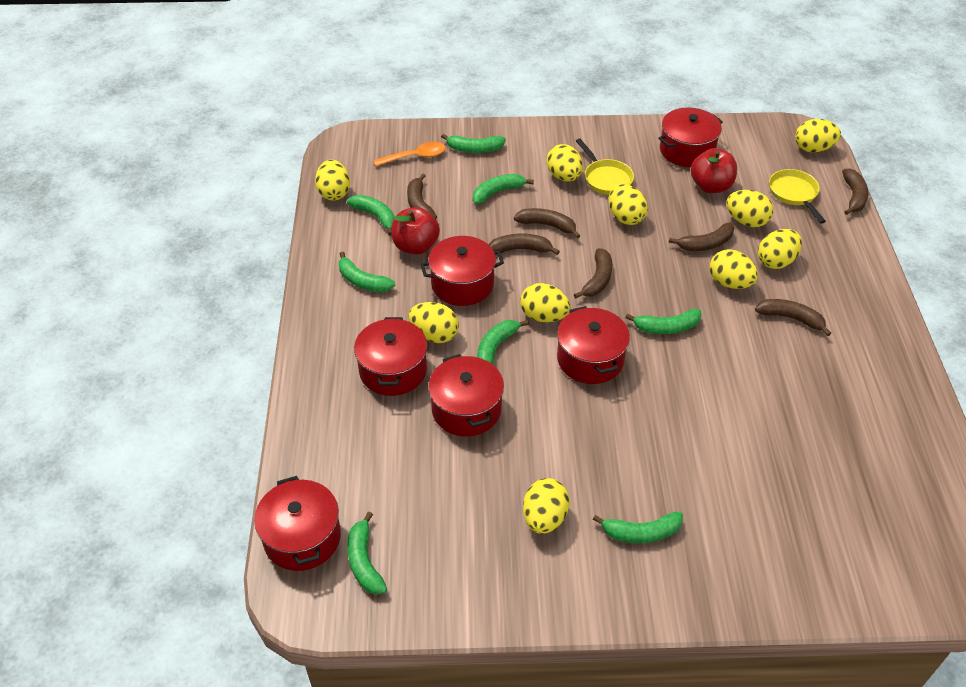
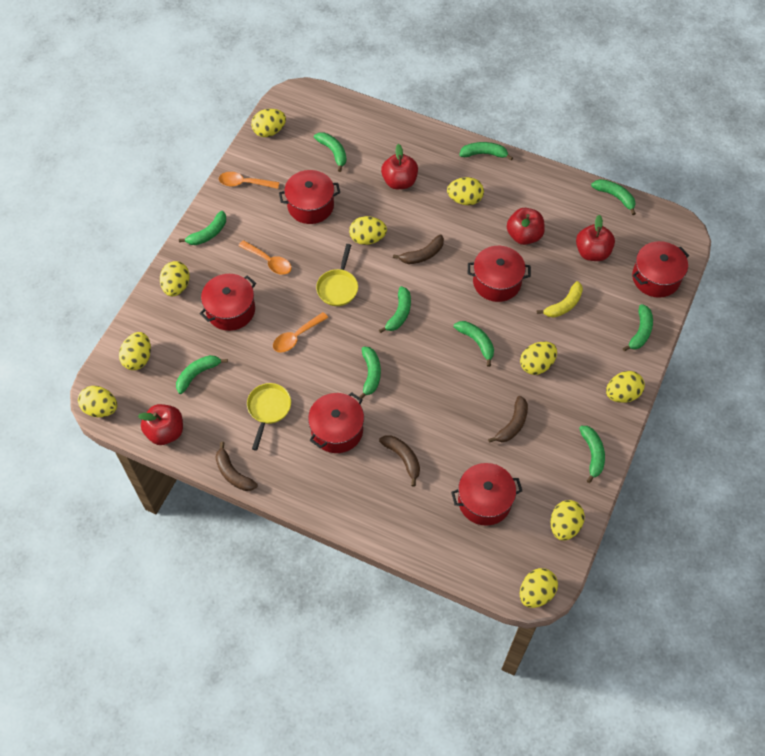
brown banana: 7 -> 4
green banana: 8 -> 10
orange spoon: 1 -> 3
red apple: 2 -> 4
yellow banana: 0 -> 1

